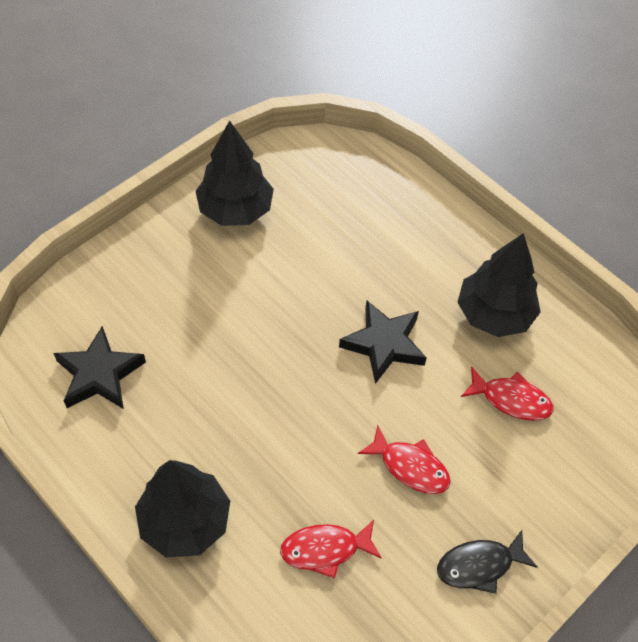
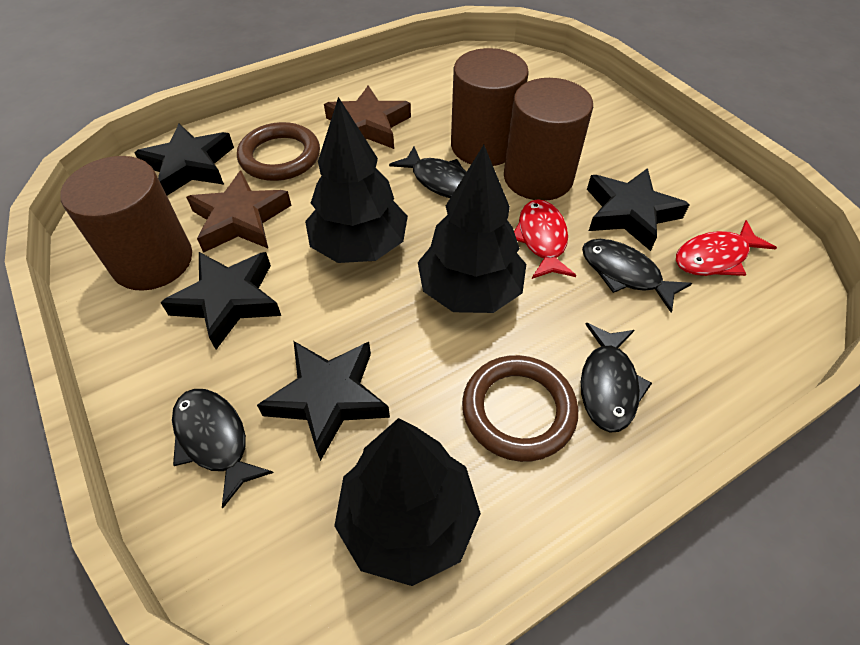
black fish: 1 -> 4
black star: 2 -> 4
brown cylinder: 0 -> 3
brown ring: 0 -> 2
brown star: 0 -> 2
red fish: 3 -> 2

